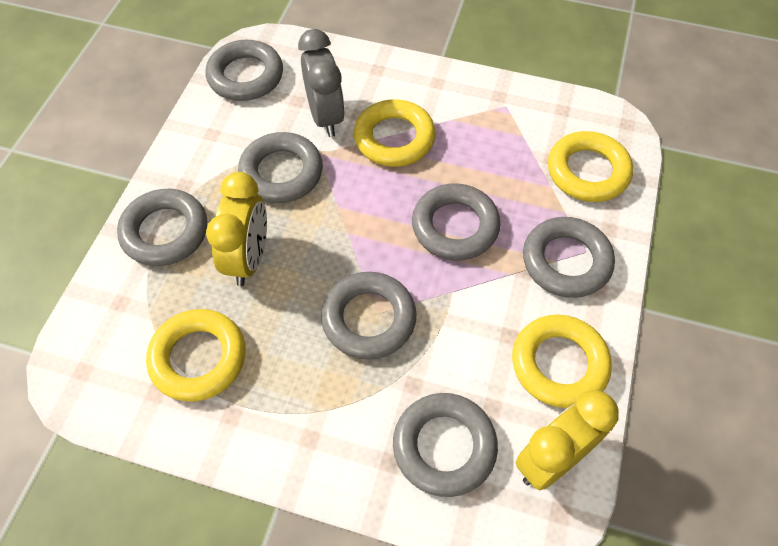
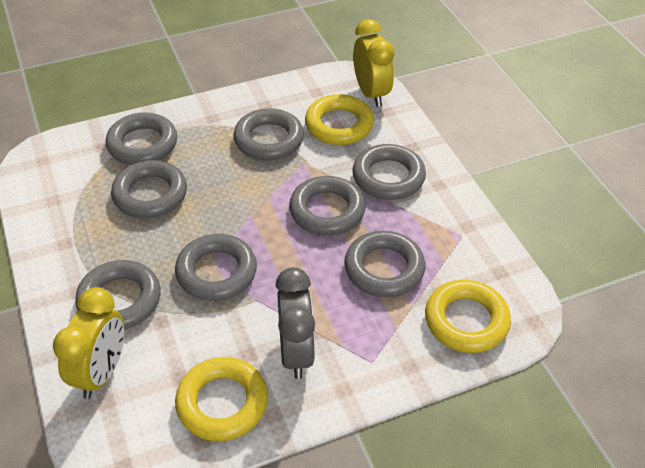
grey ring: 7 -> 8
yellow ring: 4 -> 3

